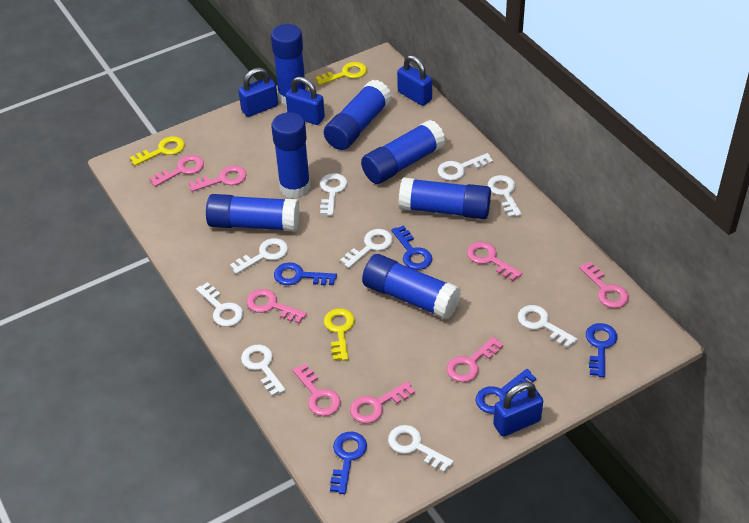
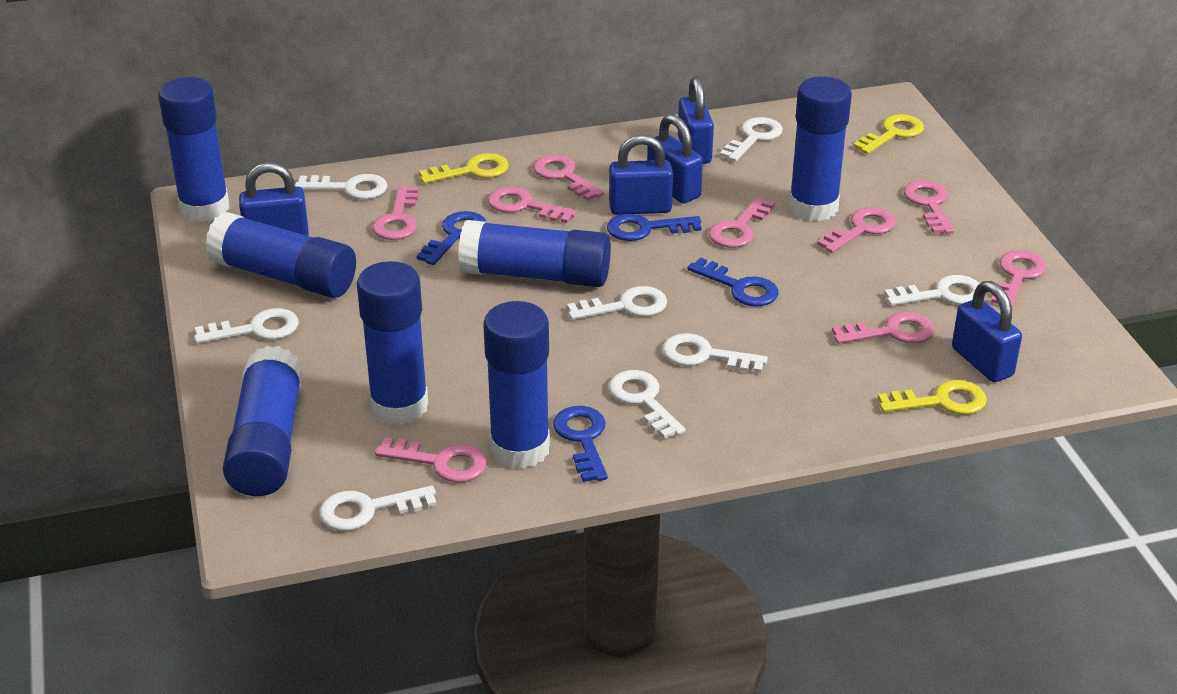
blue key: 5 -> 4
blue padlock: 4 -> 5
pink key: 8 -> 9
white key: 9 -> 8

